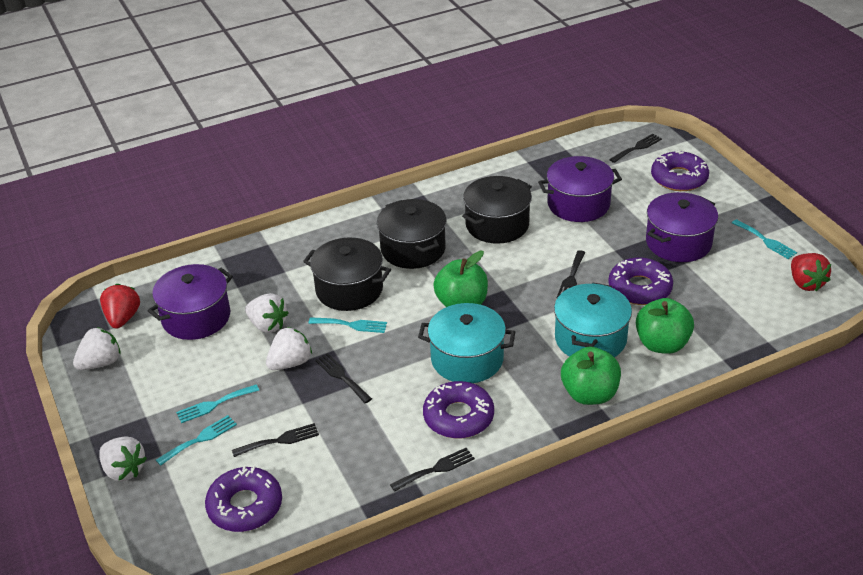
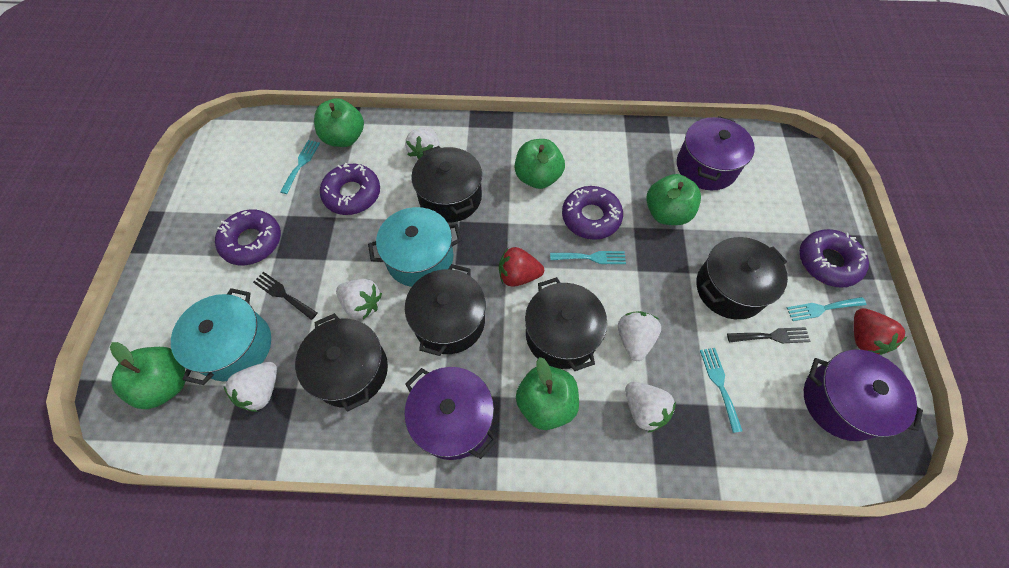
black fork: 5 -> 2
black pot: 3 -> 5
green apple: 3 -> 5
white strawberry: 4 -> 5

